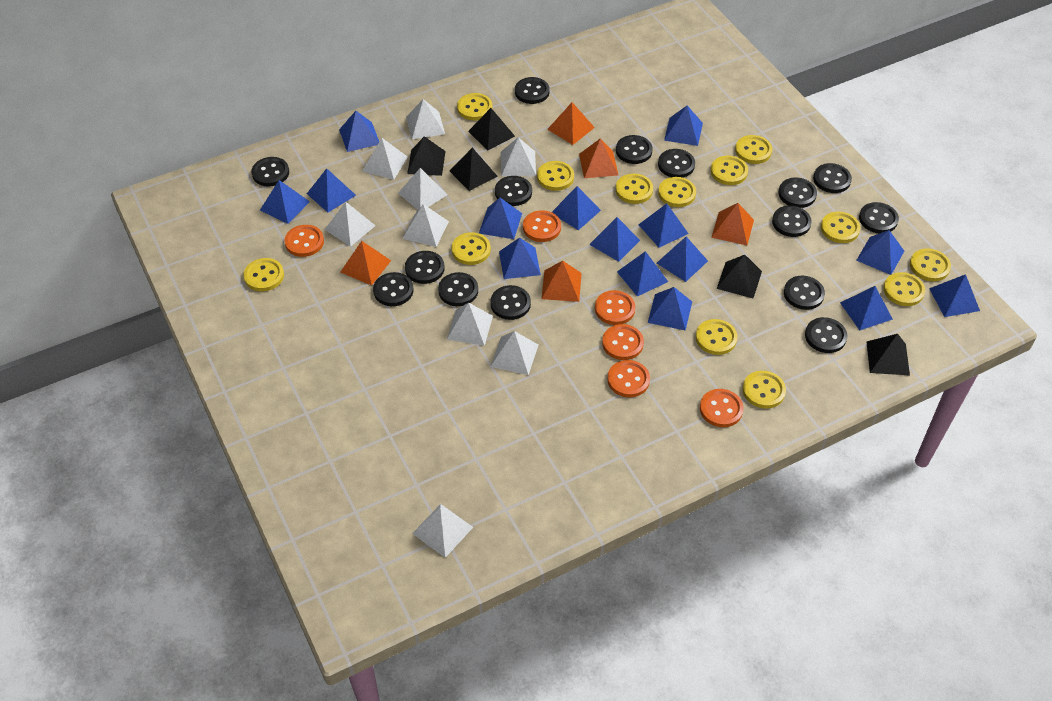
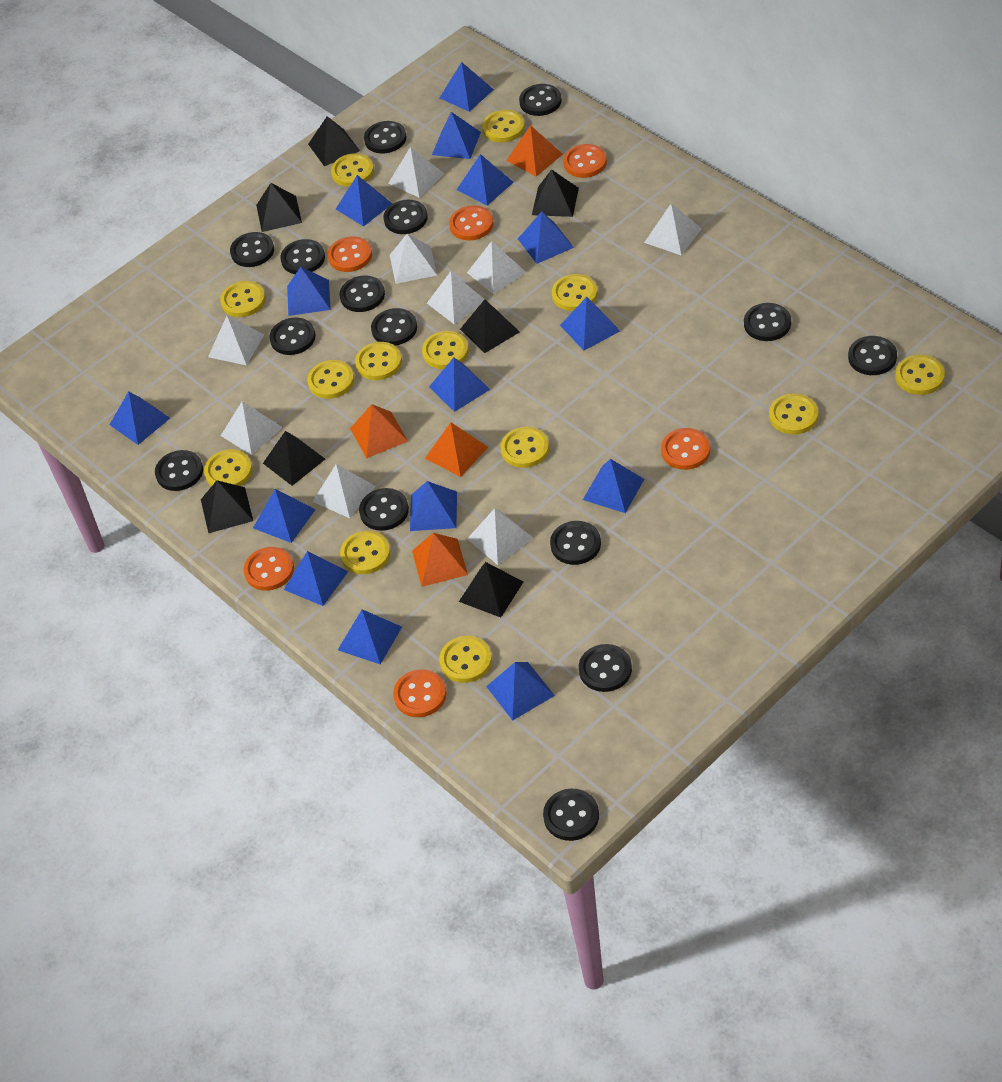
black pyramid: 5 -> 7
orange pyramid: 5 -> 4

